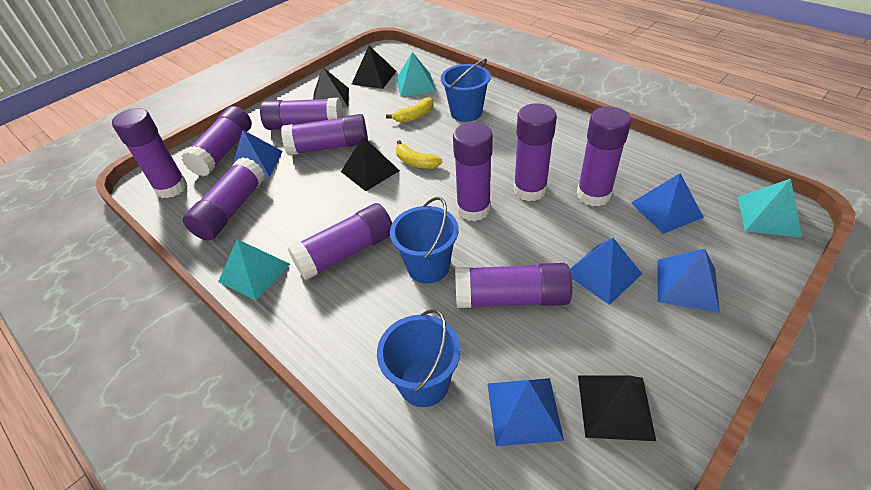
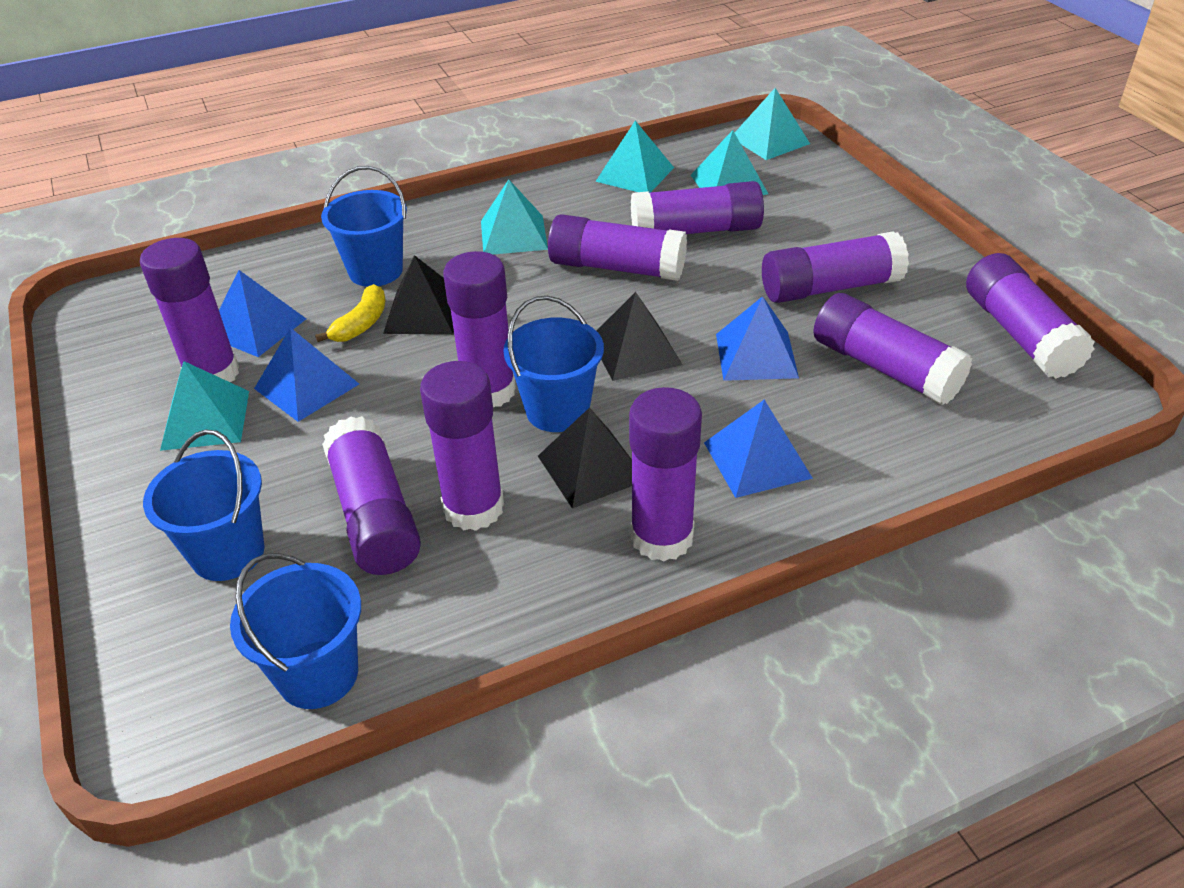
black pyramid: 4 -> 3
blue bucket: 3 -> 4
blue pyramid: 5 -> 4
turquoise pyramid: 3 -> 5
yellow banana: 2 -> 1

